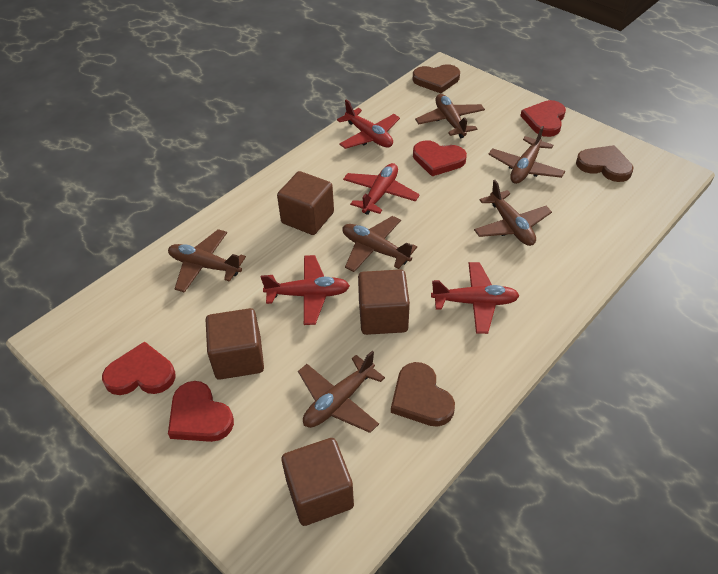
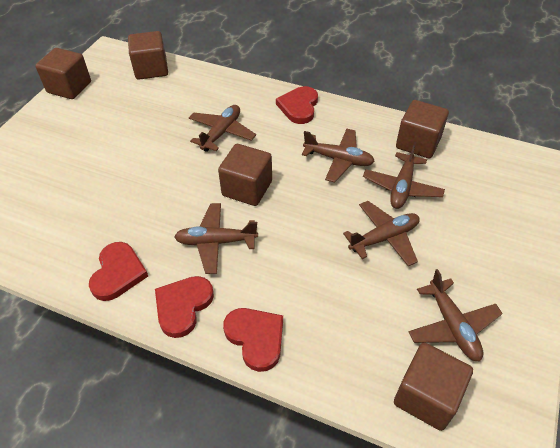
brown cube: 4 -> 5
brown heart: 3 -> 0
red plane: 4 -> 0

